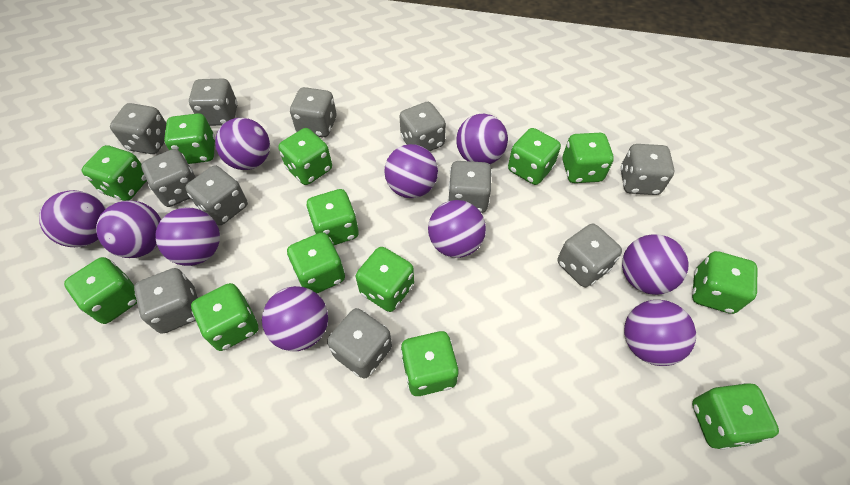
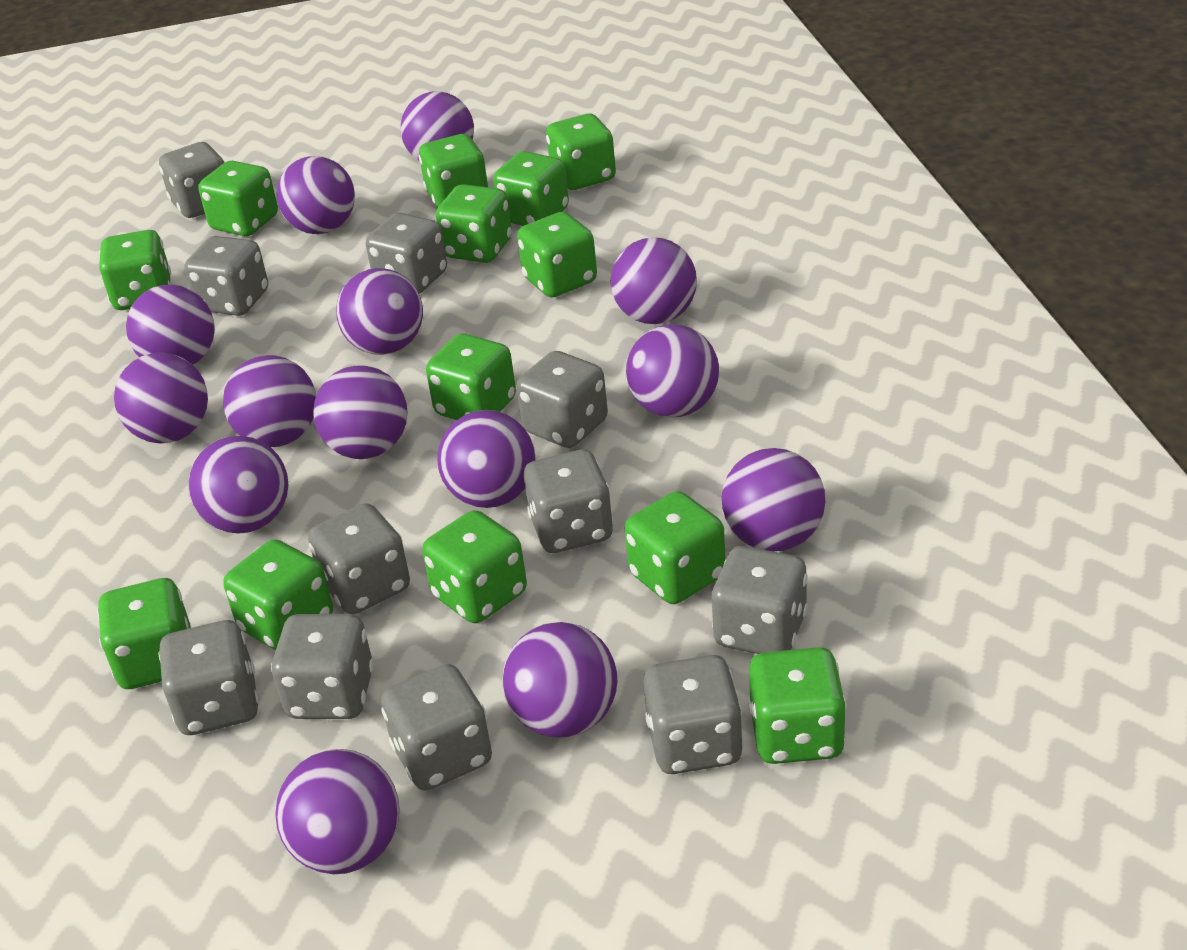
purple ball: 10 -> 14

